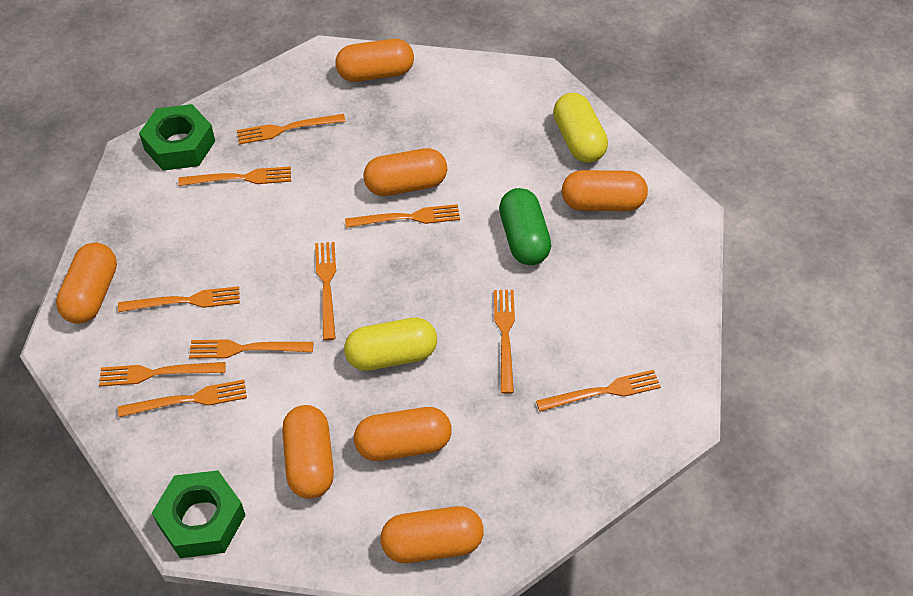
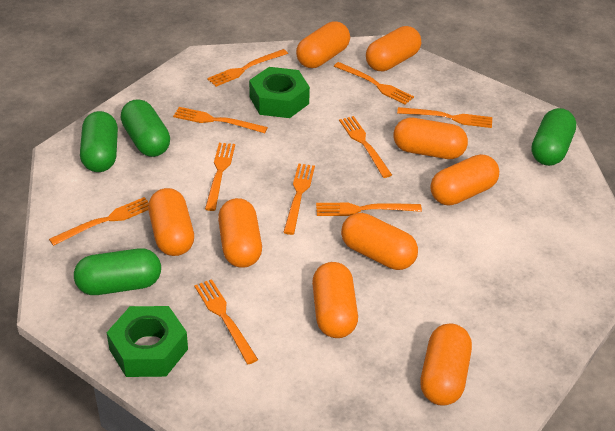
green capsule: 1 -> 4
orange capsule: 7 -> 9
yellow capsule: 2 -> 0

